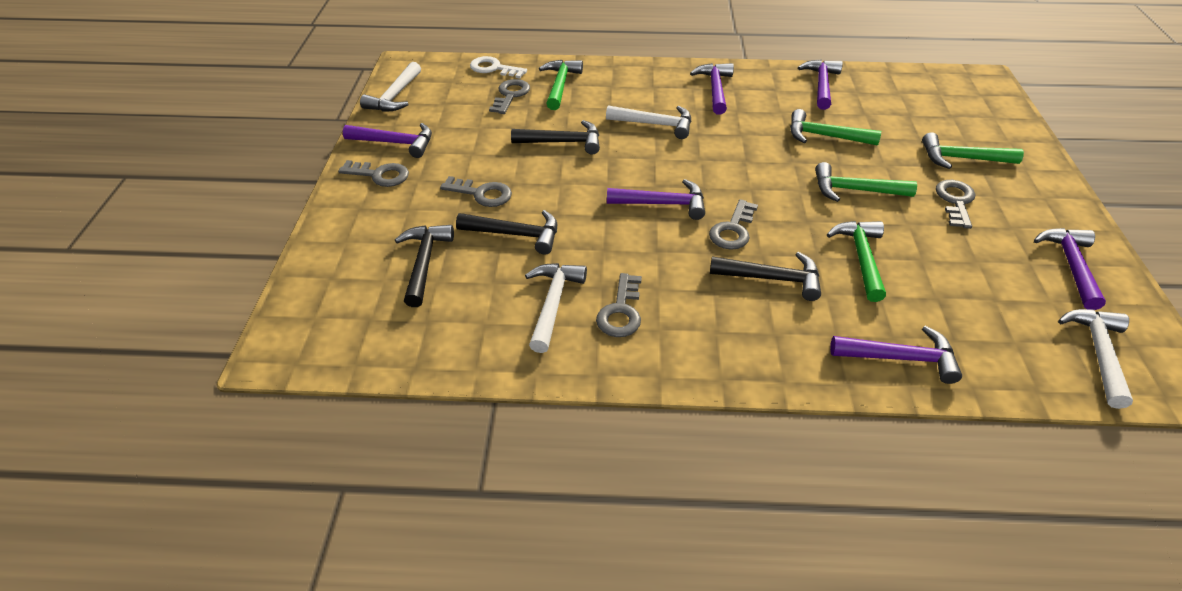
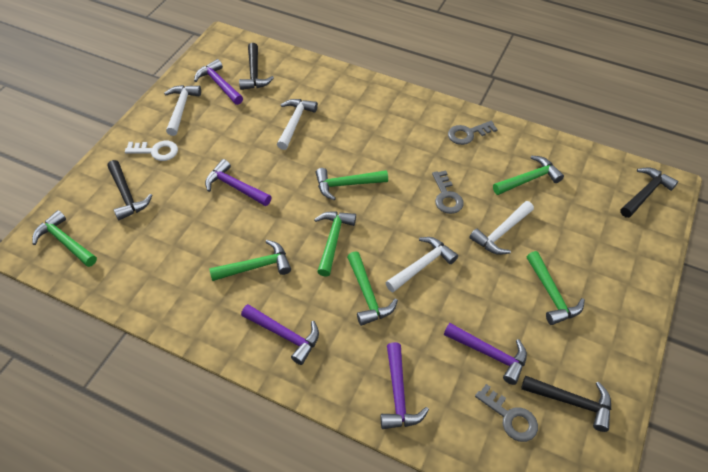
green hammer: 5 -> 7
grey key: 6 -> 3
purple hammer: 6 -> 5

